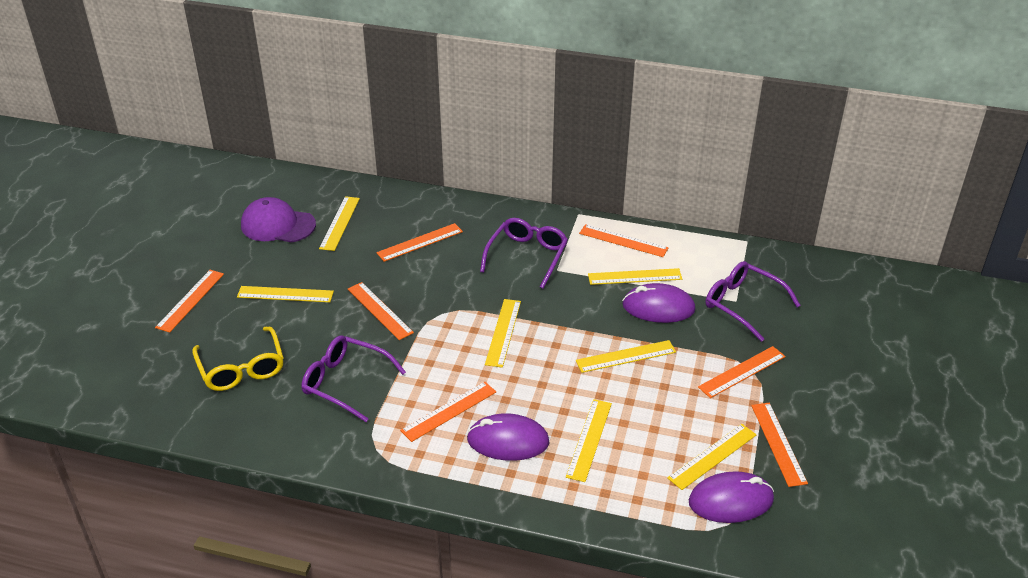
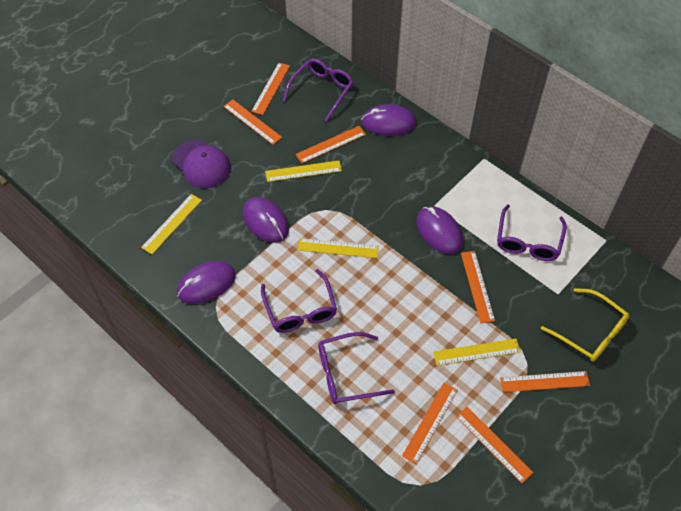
purple glasses: 3 -> 4
purple mouse: 3 -> 4
yellow ruler: 7 -> 4

